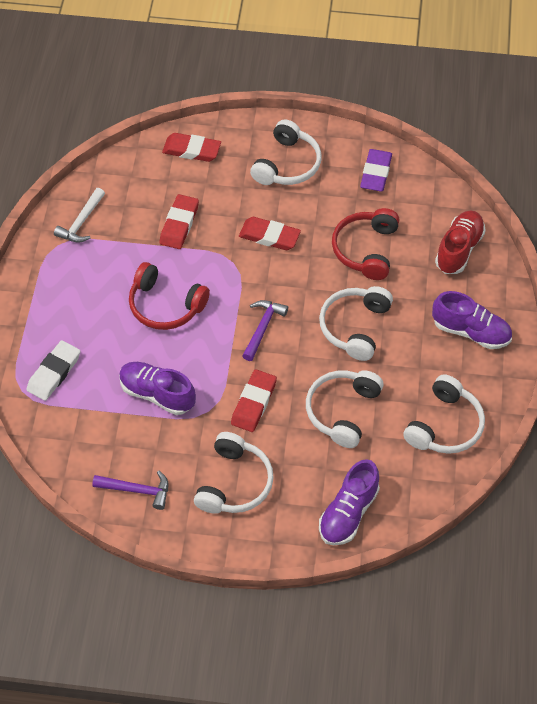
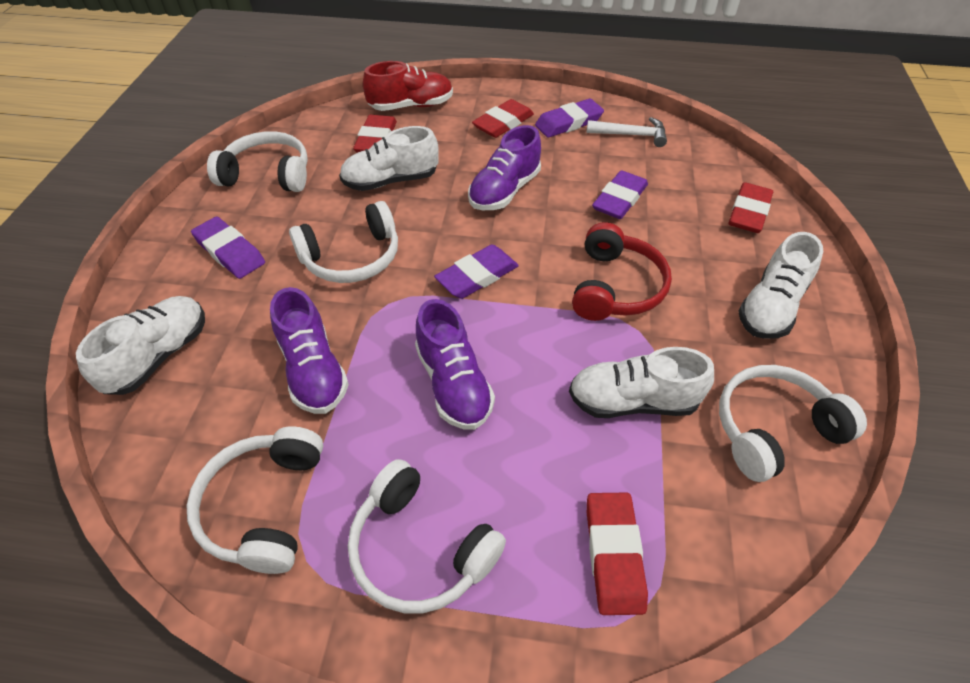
purple eraser: 1 -> 4
purple hammer: 2 -> 0
red headphones: 2 -> 1
white eraser: 1 -> 0
white shoe: 0 -> 4

